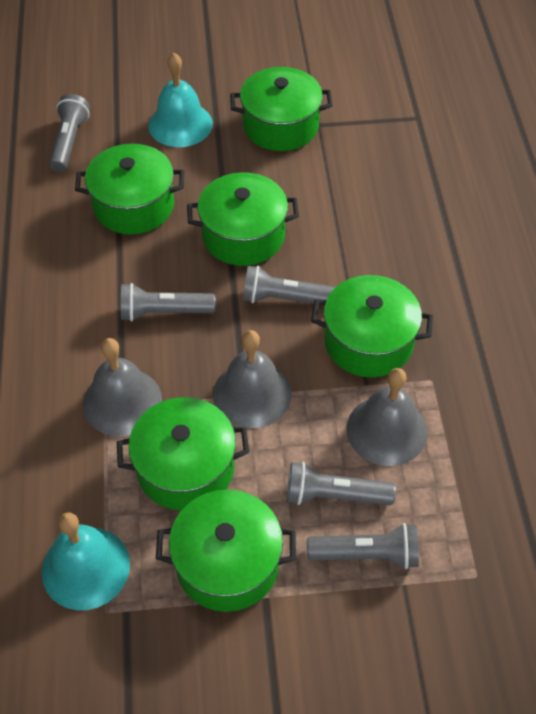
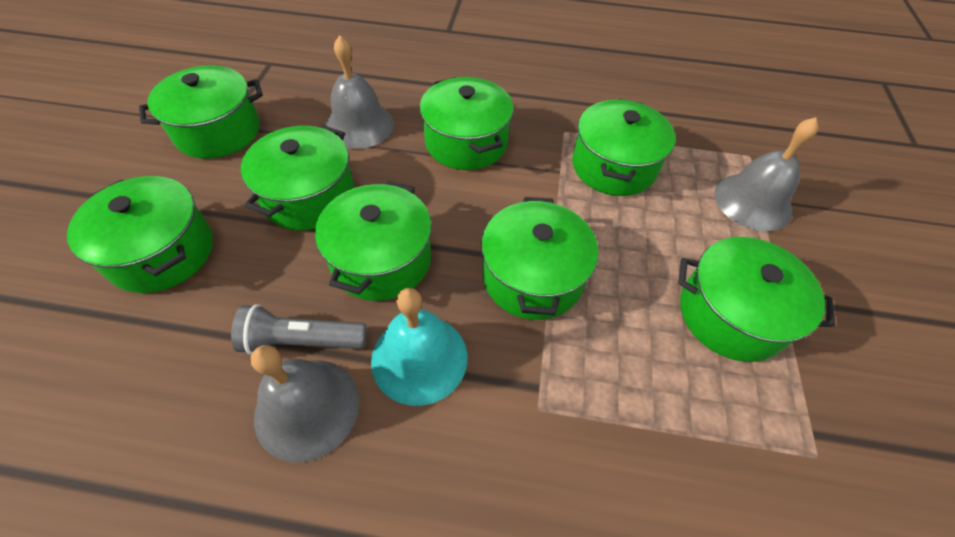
green pot: 6 -> 8
grey flashlight: 5 -> 1
turquoise bell: 2 -> 1

